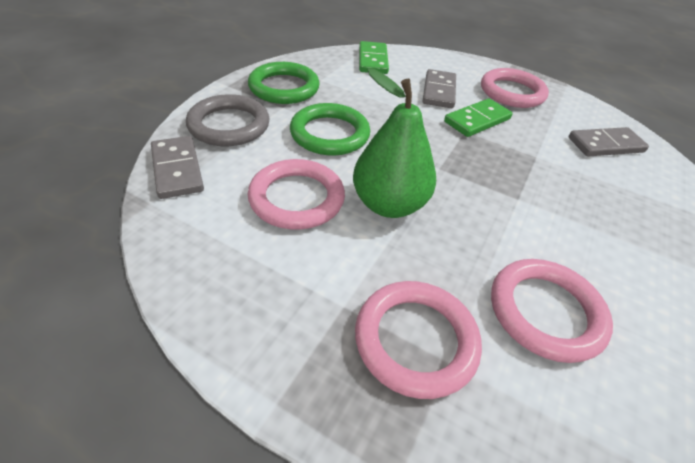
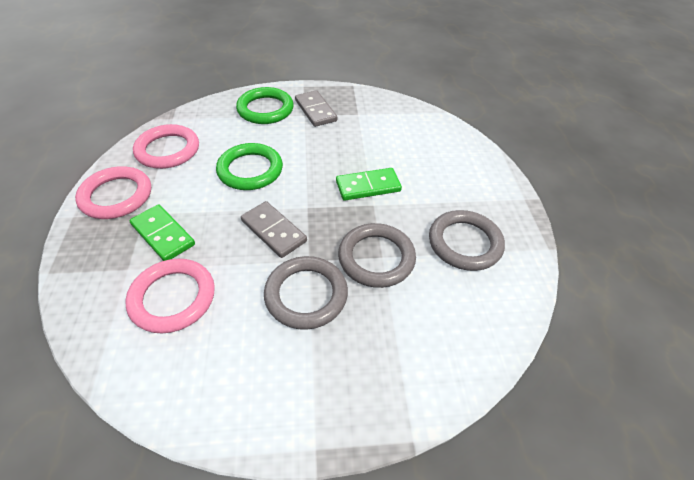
green pear: 1 -> 0
grey domino: 3 -> 2
grey ring: 1 -> 3
pink ring: 4 -> 3

